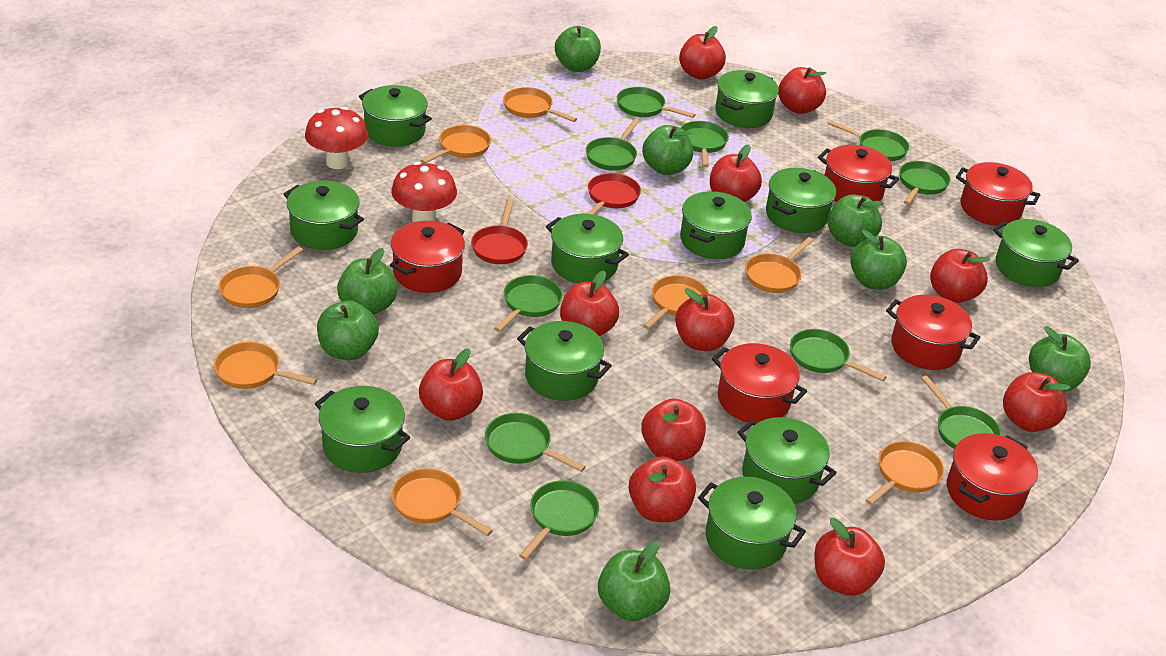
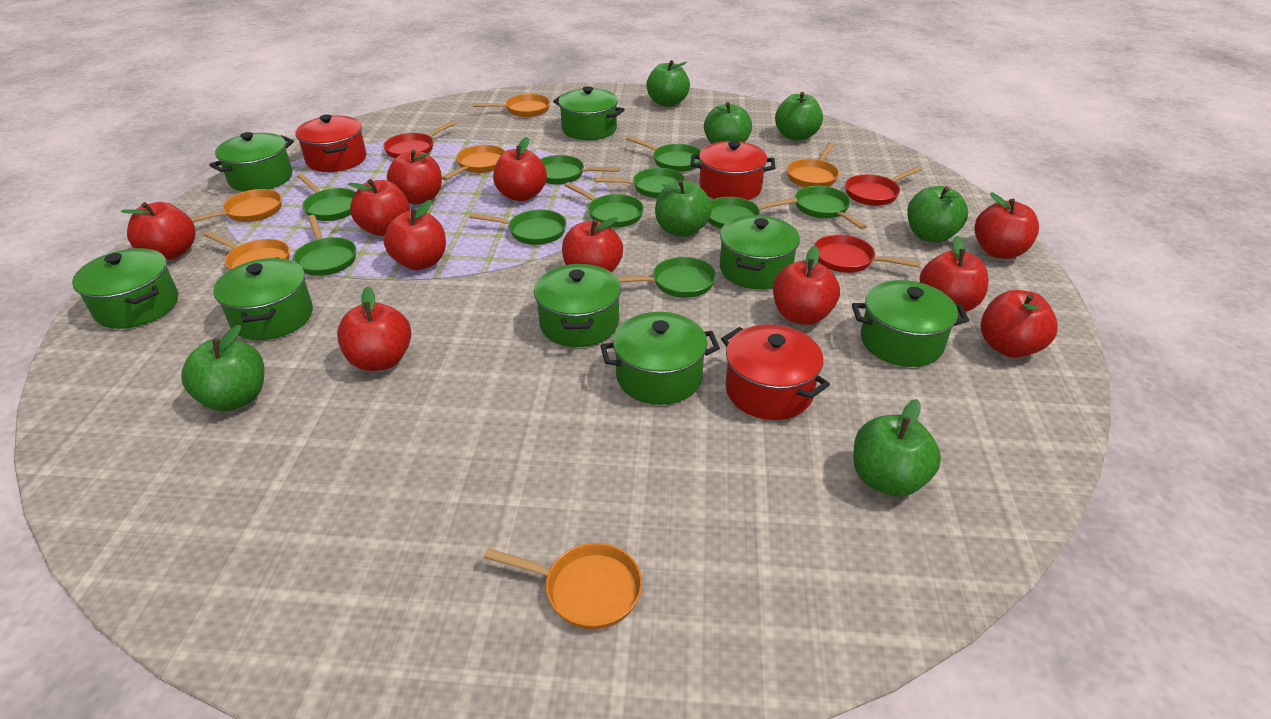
green apple: 8 -> 7
green pot: 11 -> 8
orange pan: 8 -> 6
red mushroom: 2 -> 0
red pan: 2 -> 3
red pot: 6 -> 3

